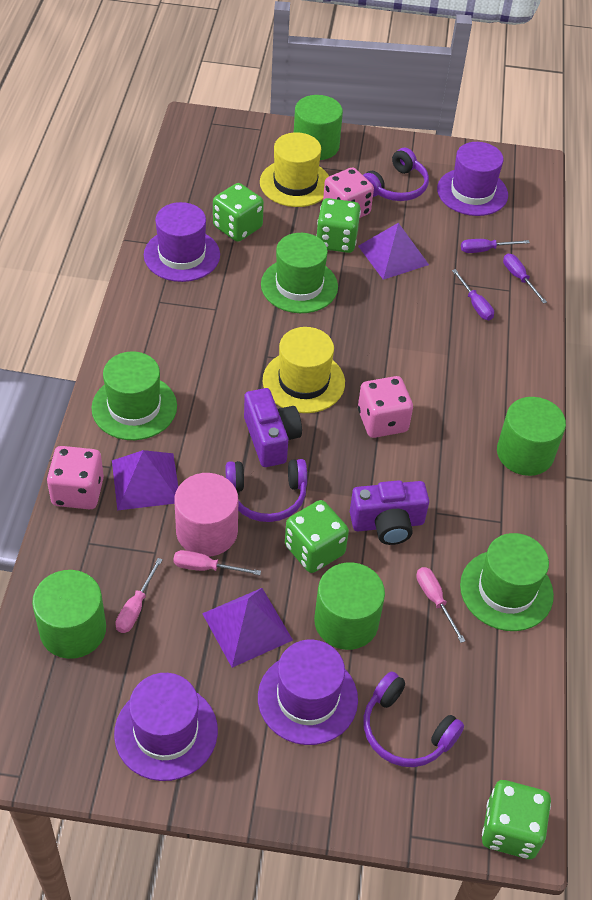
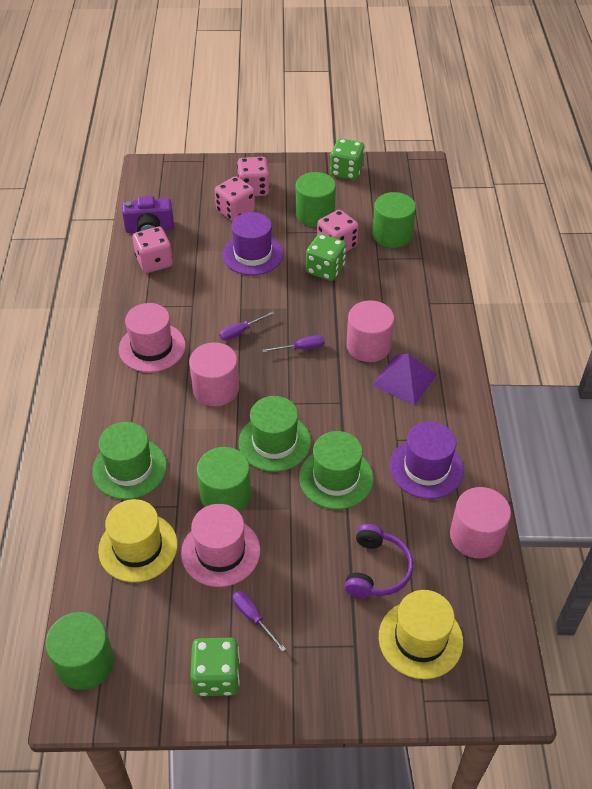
green dice: 4 -> 3
pink cylinder: 1 -> 3
pink dice: 3 -> 4
pink hat: 0 -> 2
pink screwdriver: 3 -> 0
purple camera: 2 -> 1
purple hat: 4 -> 2
purple headphones: 3 -> 1
purple pyramid: 3 -> 1

